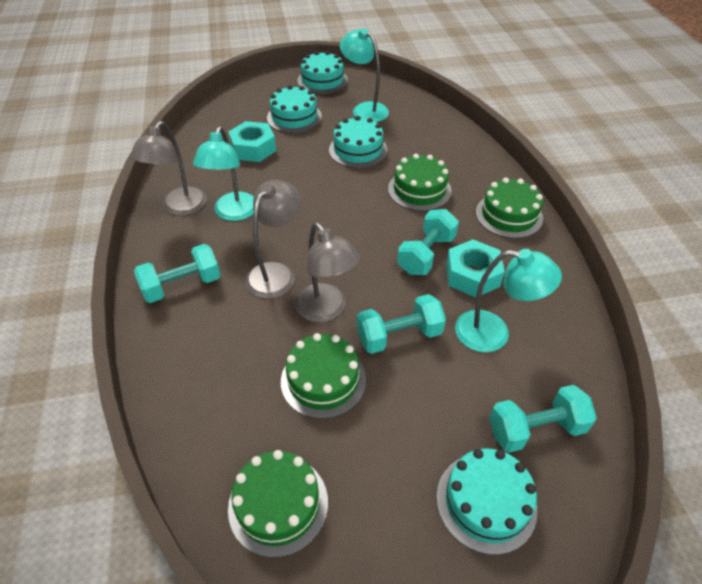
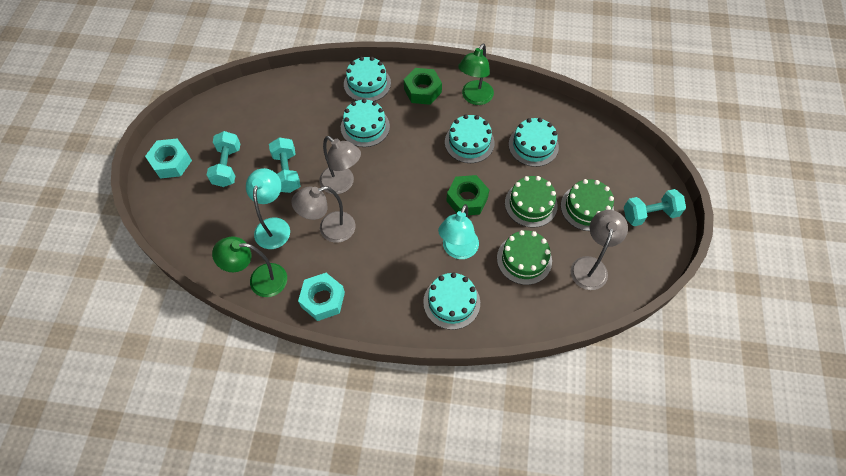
green cake: 4 -> 3
green lamp: 0 -> 2
green nut: 0 -> 2
turquoise cake: 4 -> 5
turquoise dumbbell: 4 -> 3
turquoise lamp: 3 -> 2

